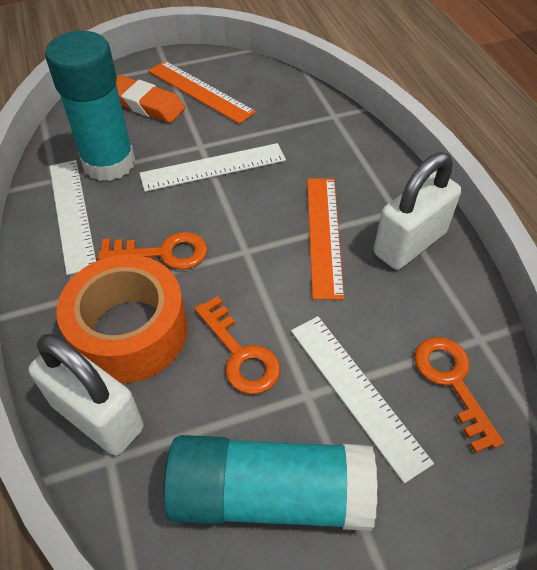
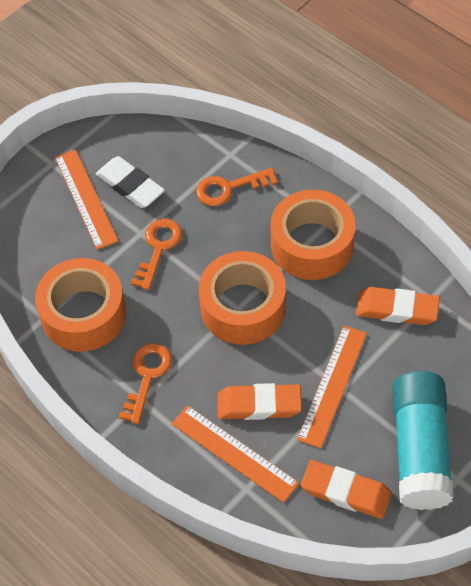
orange eraser: 1 -> 3
orange ruler: 2 -> 3
orange tape: 1 -> 3
turquoise glue stick: 2 -> 1
white eraser: 0 -> 1
white padlock: 2 -> 0
white ruler: 3 -> 0

